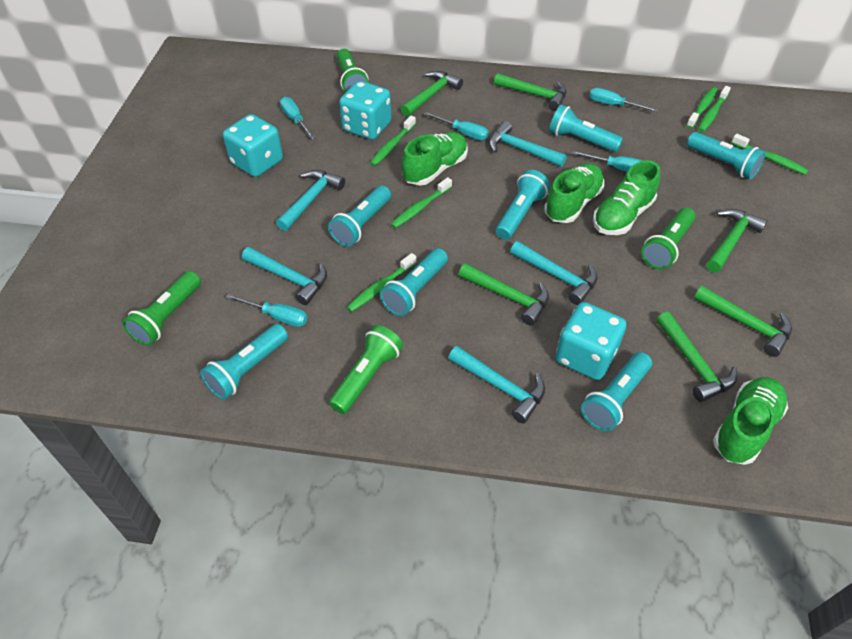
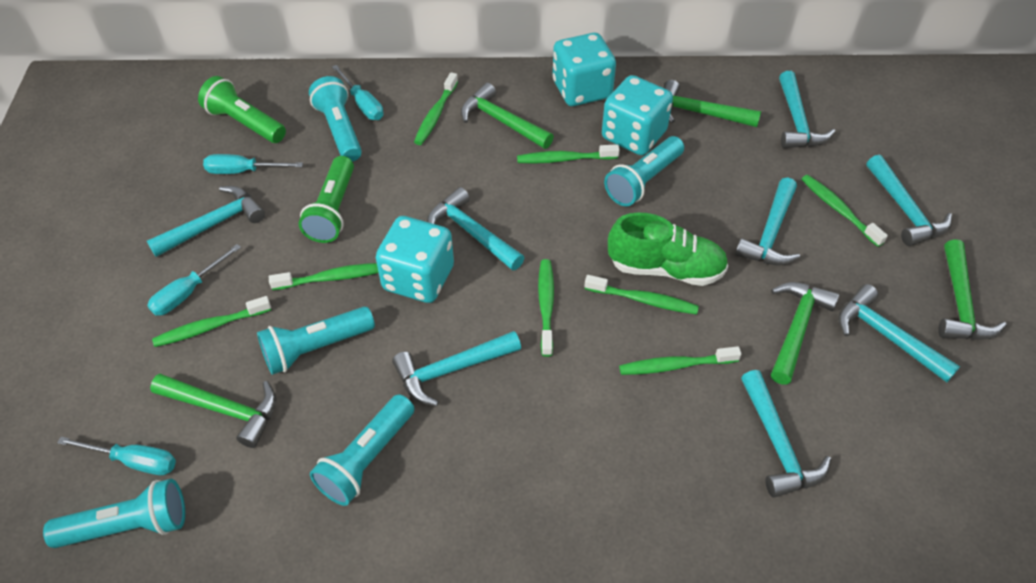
green flashlight: 4 -> 2
green hammer: 6 -> 5
green shoe: 4 -> 1
green toothbrush: 6 -> 8
turquoise flashlight: 7 -> 5
turquoise hammer: 5 -> 8
turquoise screwdriver: 5 -> 4

